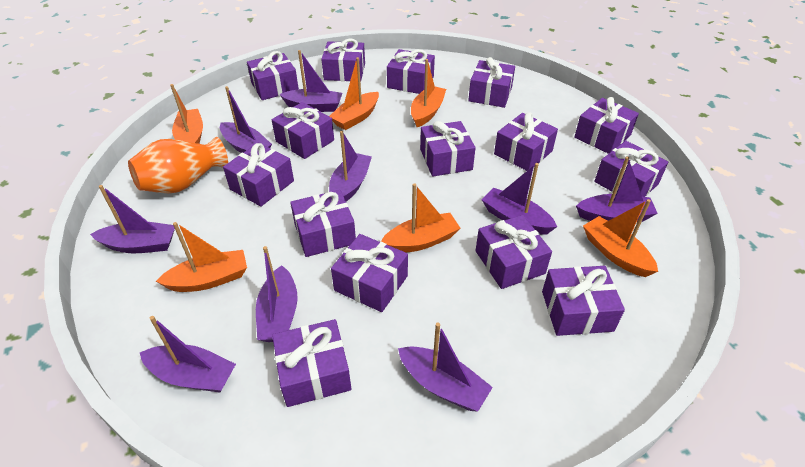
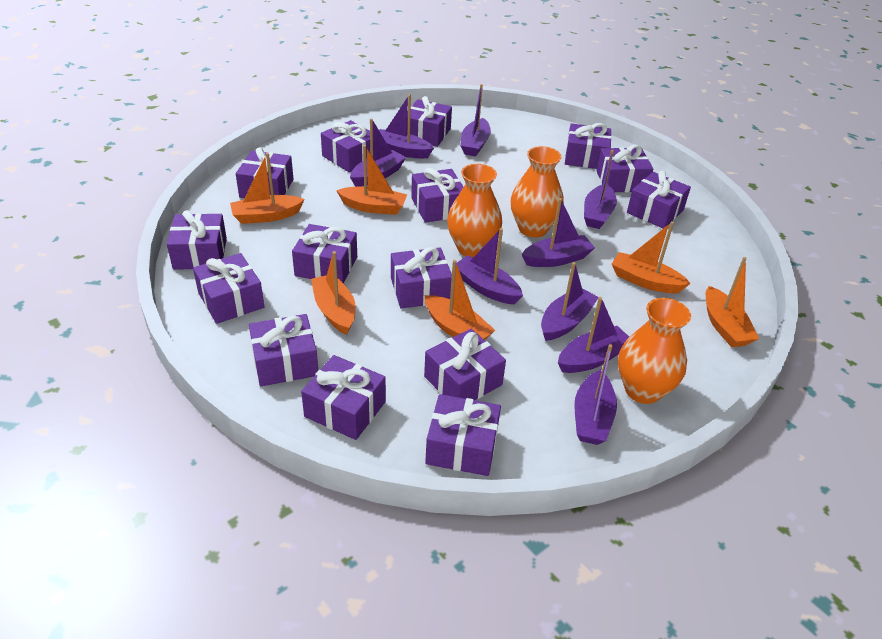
orange vase: 1 -> 3

